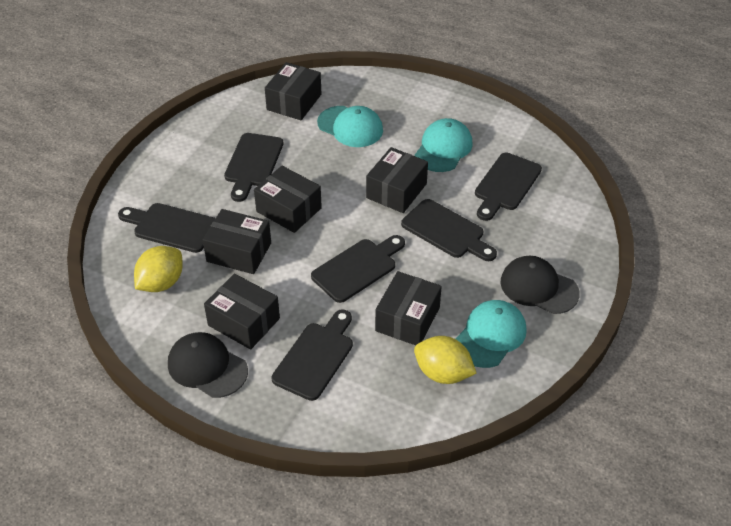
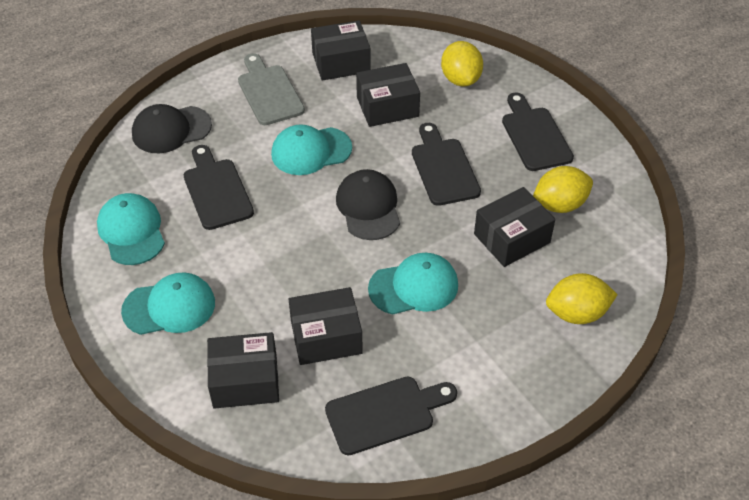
black box: 6 -> 5
black cutting board: 6 -> 4
grey cutting board: 0 -> 1
turquoise cap: 3 -> 4
yellow lemon: 2 -> 3

